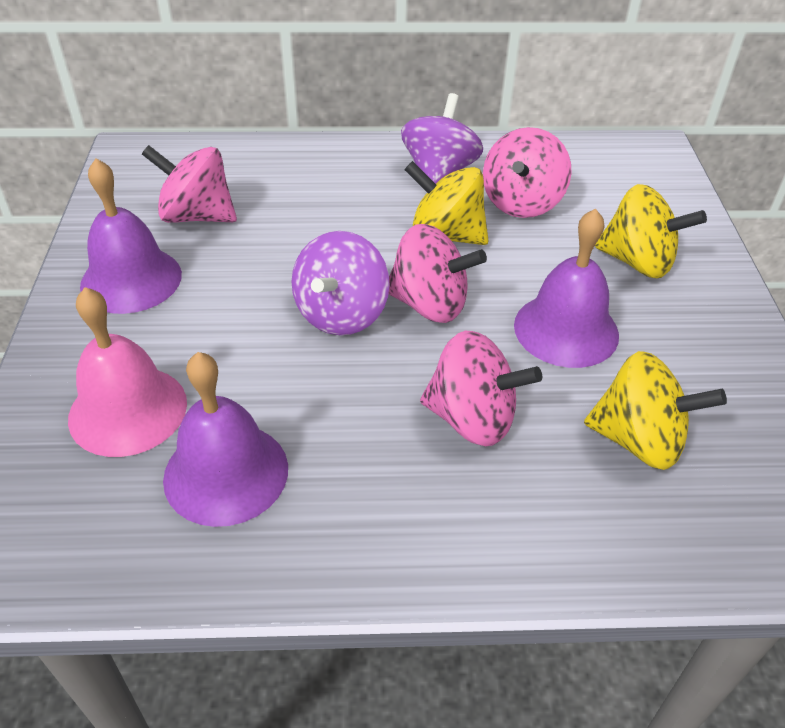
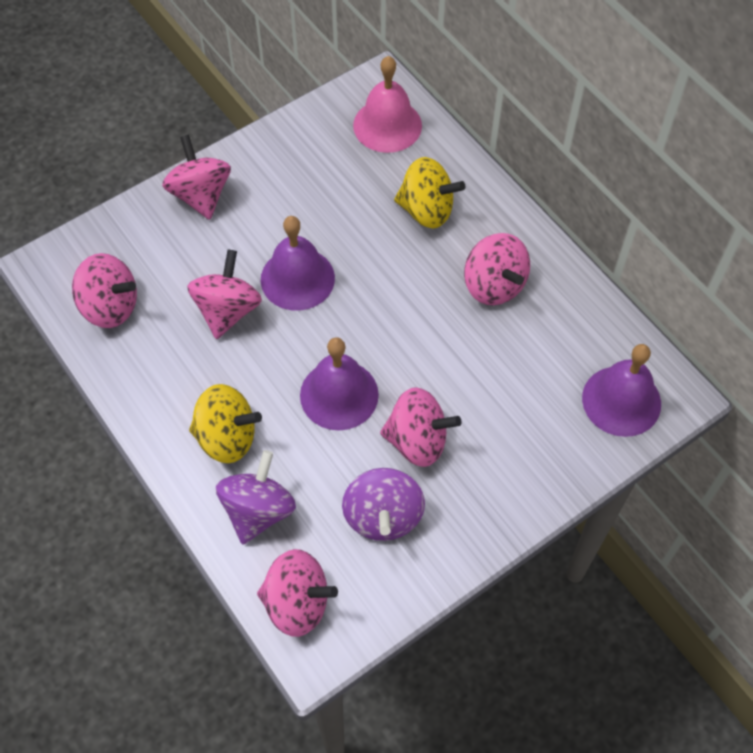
pink spinning top: 4 -> 6
yellow spinning top: 3 -> 2

